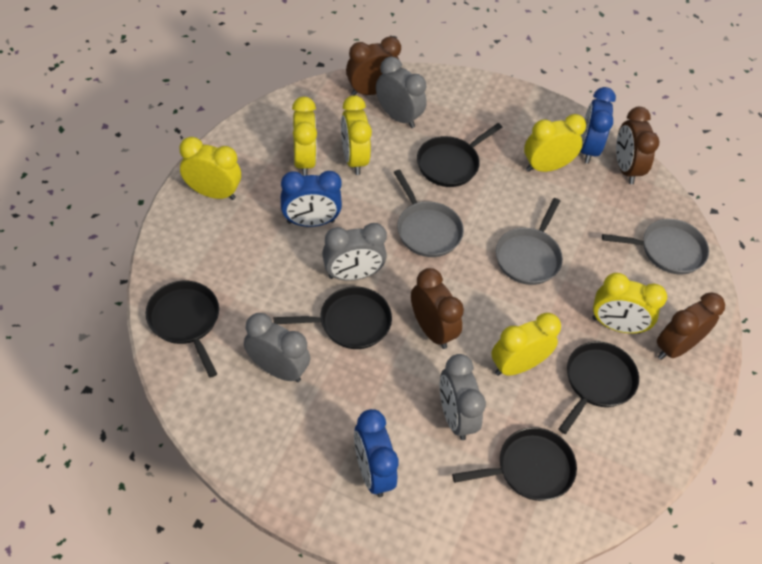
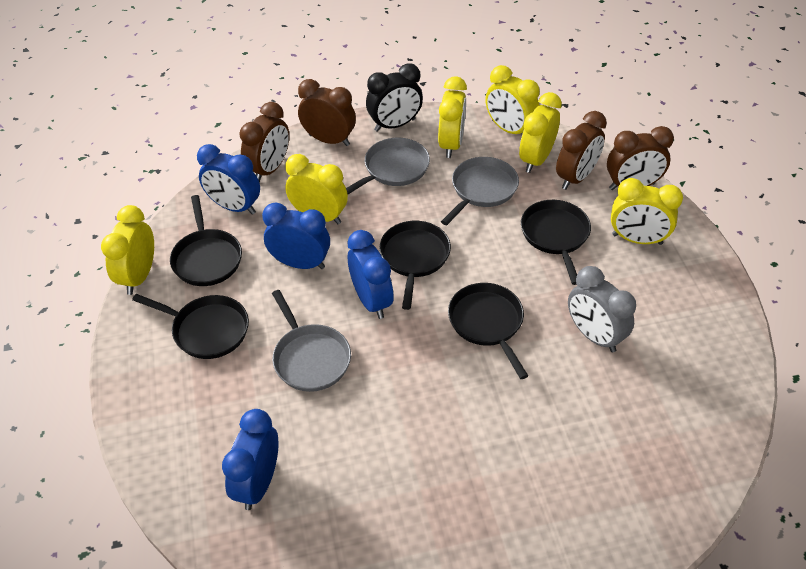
black clock: 0 -> 1
blue clock: 3 -> 4
grey clock: 4 -> 1

